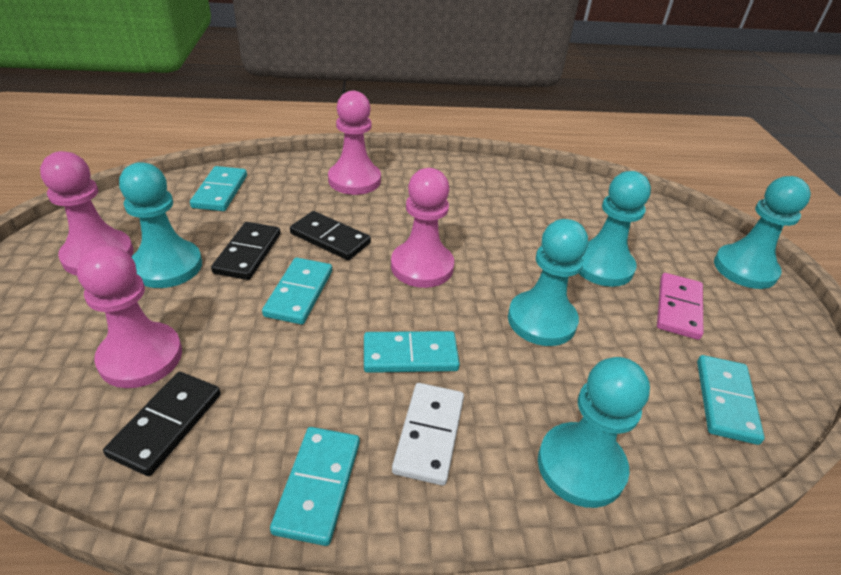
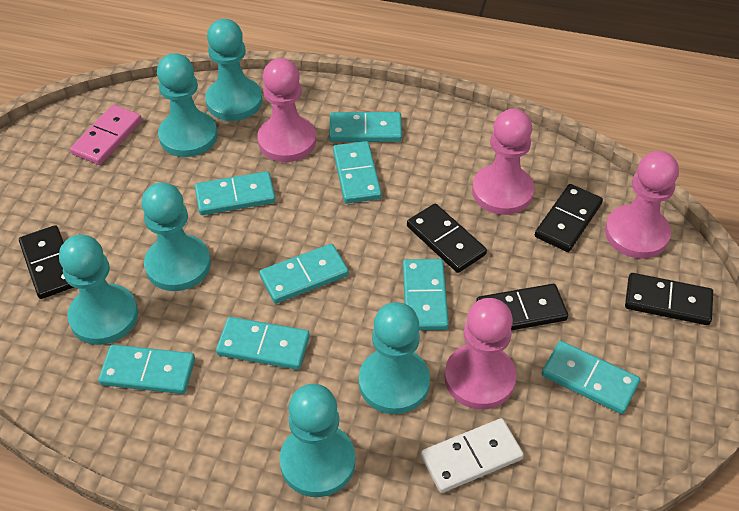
black domino: 3 -> 5
turquoise domino: 5 -> 8
turquoise pawn: 5 -> 6

